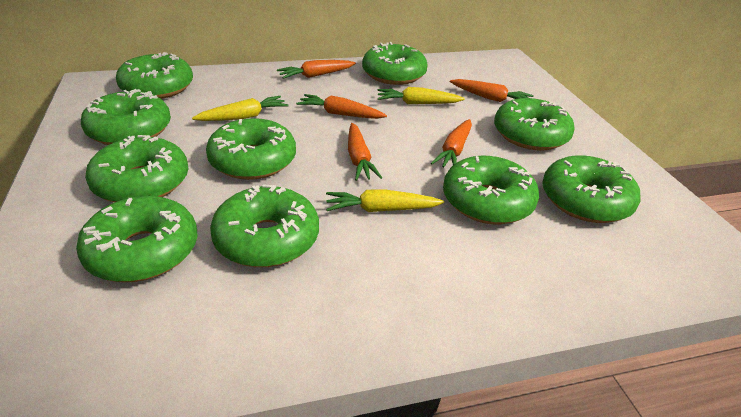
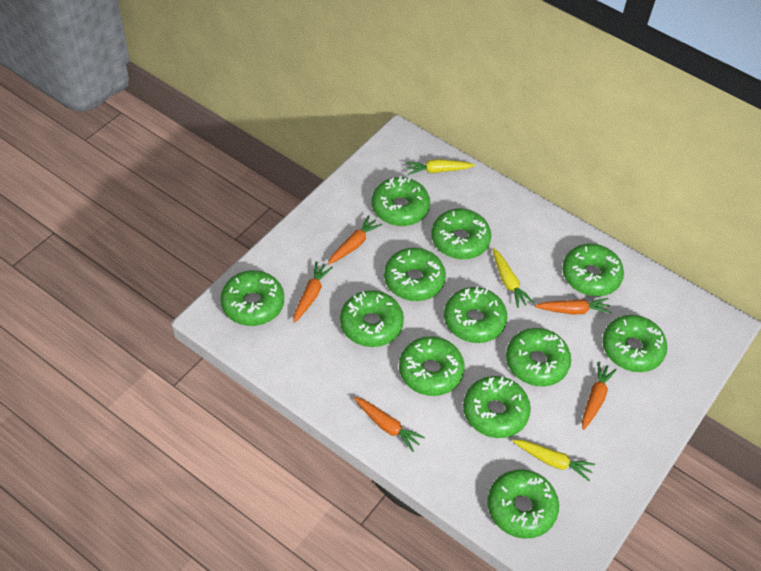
green donut: 10 -> 12

